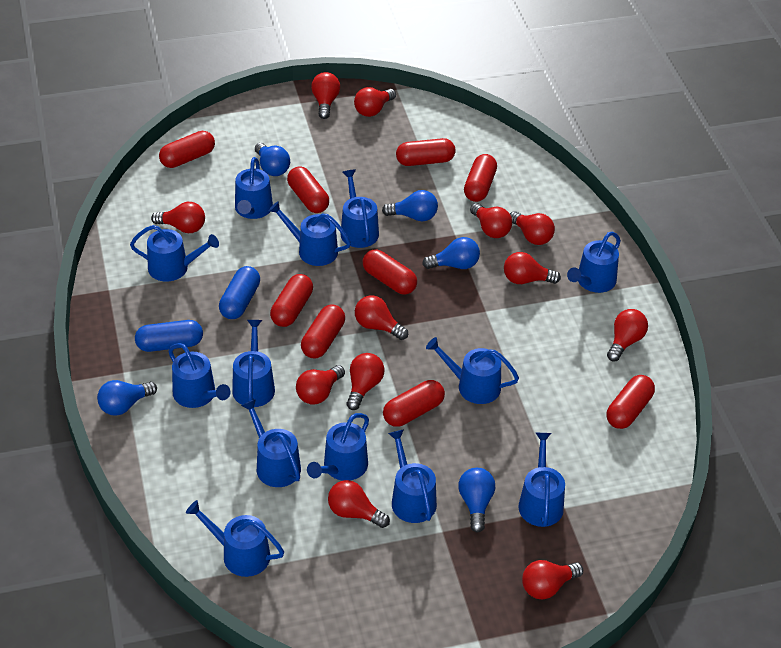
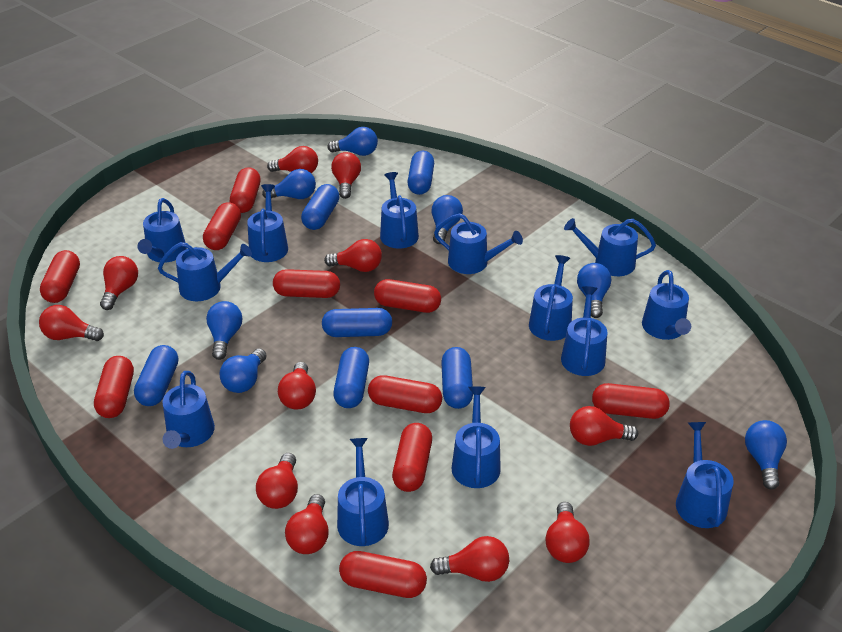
blue capsule: 2 -> 6
blue light bulb: 5 -> 7
red capsule: 9 -> 10
red light bulb: 12 -> 11

